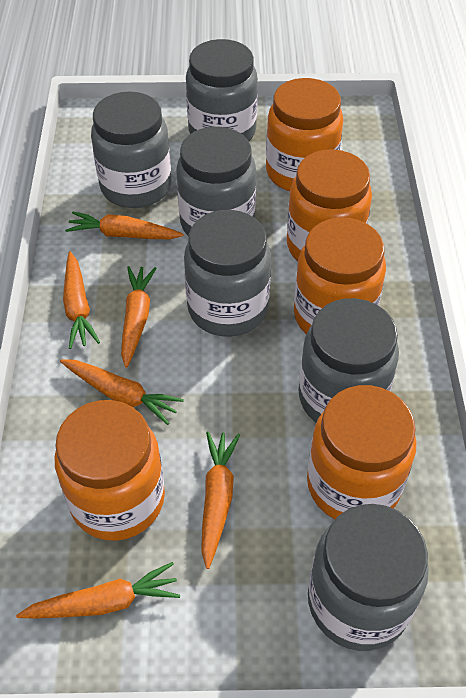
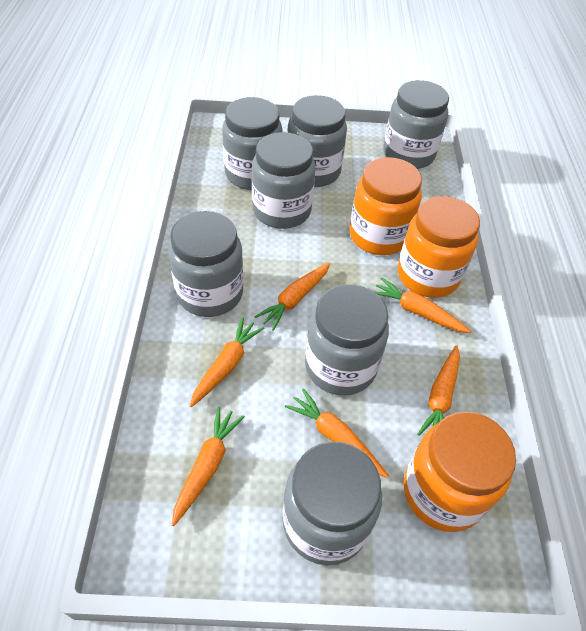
grey jar: 6 -> 7
orange jar: 5 -> 3

